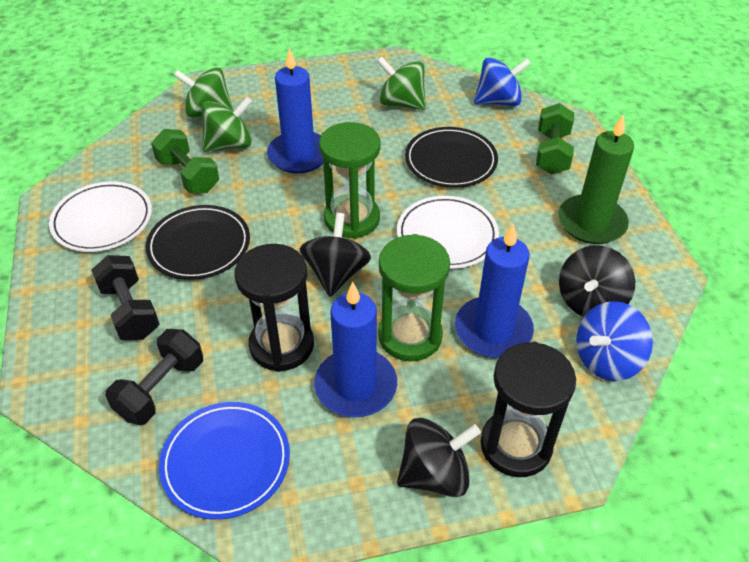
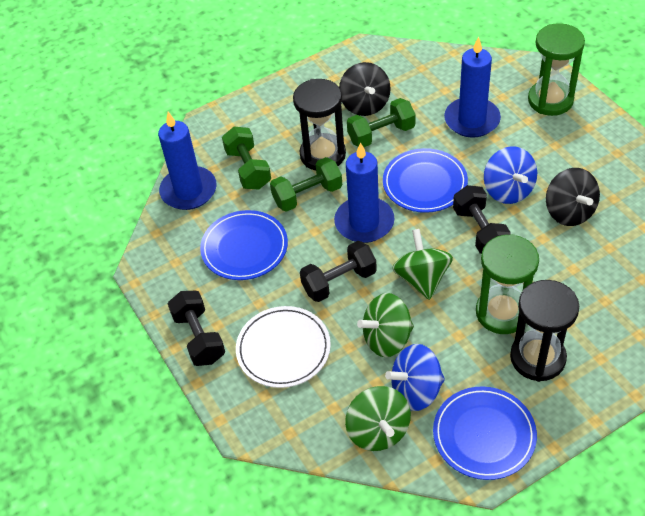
black dumbbell: 2 -> 3
black plate: 2 -> 0
black spinning top: 3 -> 2
blue plate: 1 -> 3
green candle: 1 -> 0
green dumbbell: 2 -> 3
white plate: 2 -> 1

